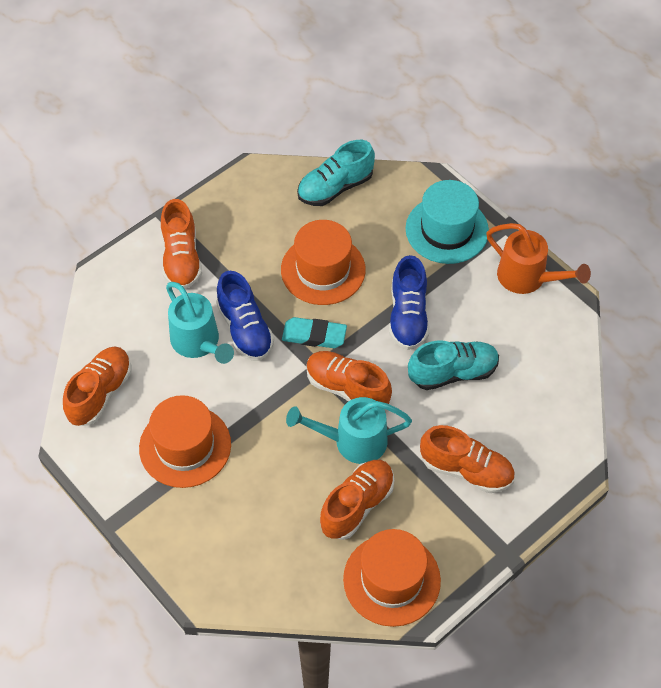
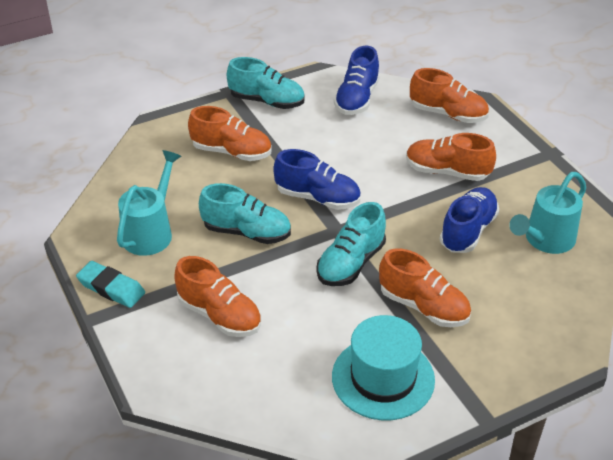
blue shoe: 2 -> 3
orange hat: 3 -> 0
orange watering can: 1 -> 0
turquoise shoe: 2 -> 3

